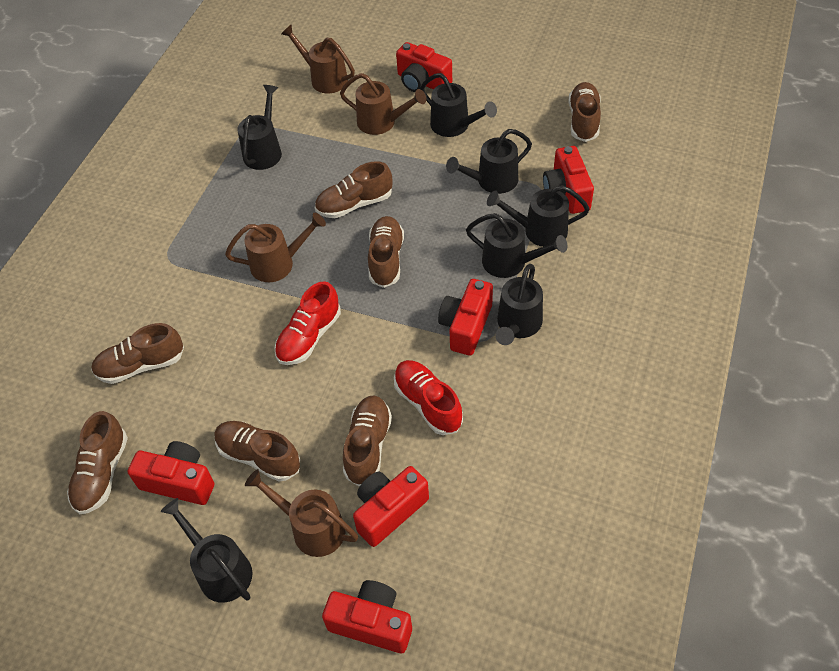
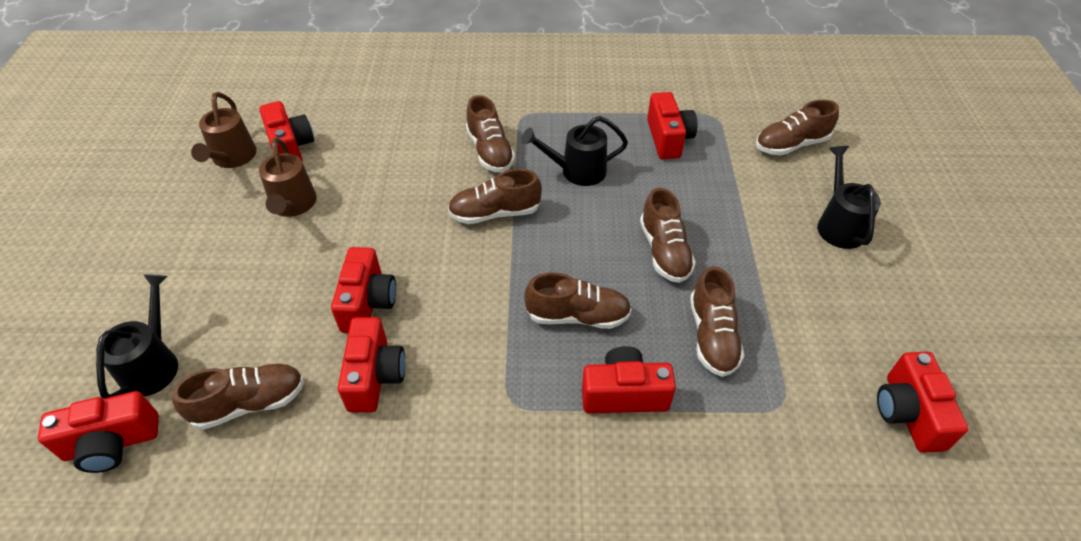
black watering can: 7 -> 3
brown watering can: 4 -> 2
red camera: 6 -> 7
red shoe: 2 -> 0

